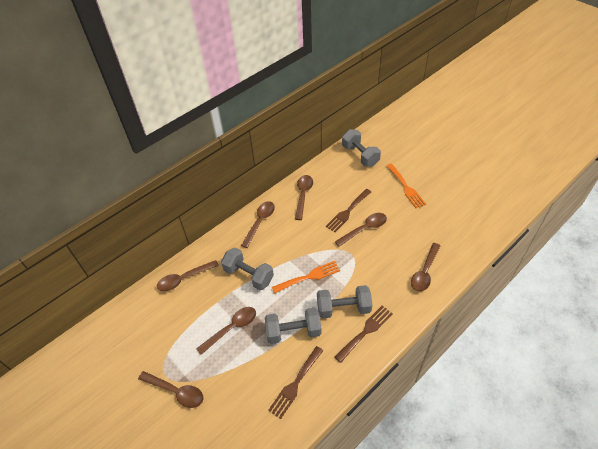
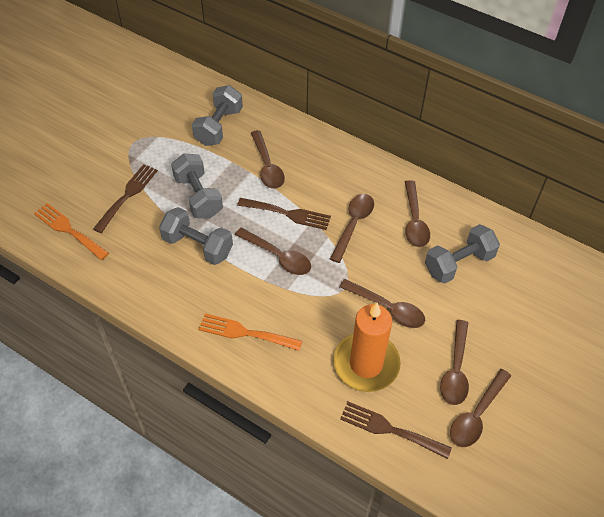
orange candle: 0 -> 1

